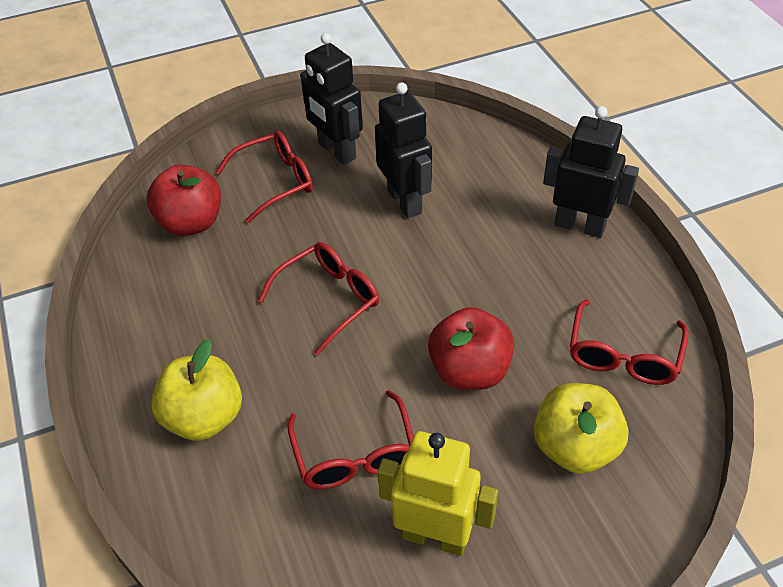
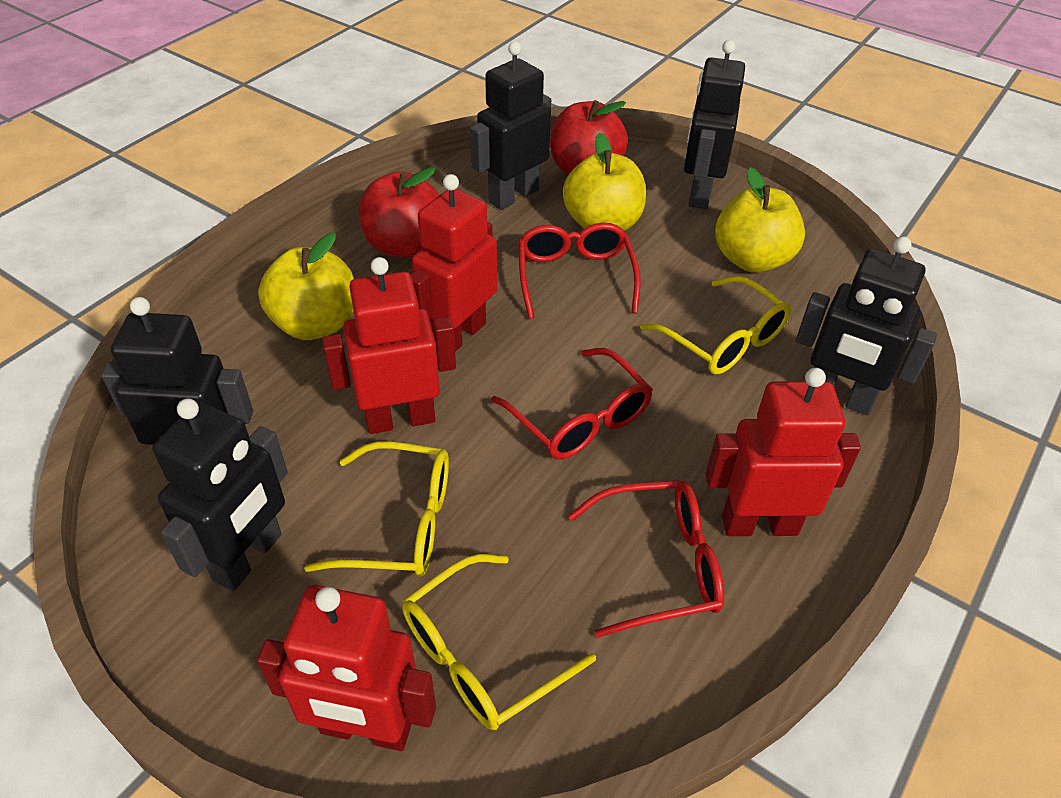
black robot: 3 -> 5
red glasses: 4 -> 3
red robot: 0 -> 4
yellow apple: 2 -> 3
yellow glasses: 0 -> 3
yellow robot: 1 -> 0

